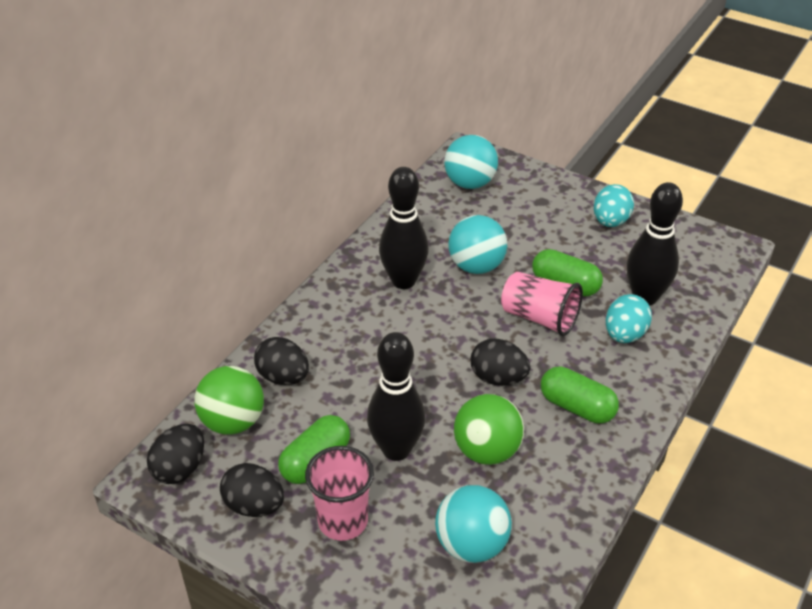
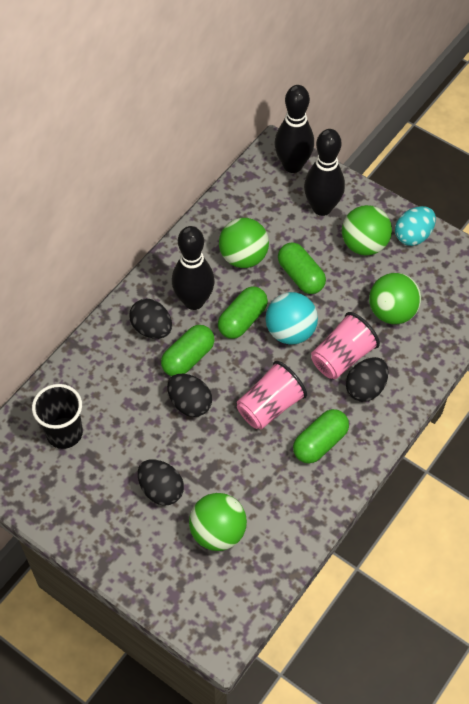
black cup: 0 -> 1
green ball: 2 -> 4
green capsule: 3 -> 4
turquoise ball: 3 -> 1
turquoise egg: 2 -> 1

